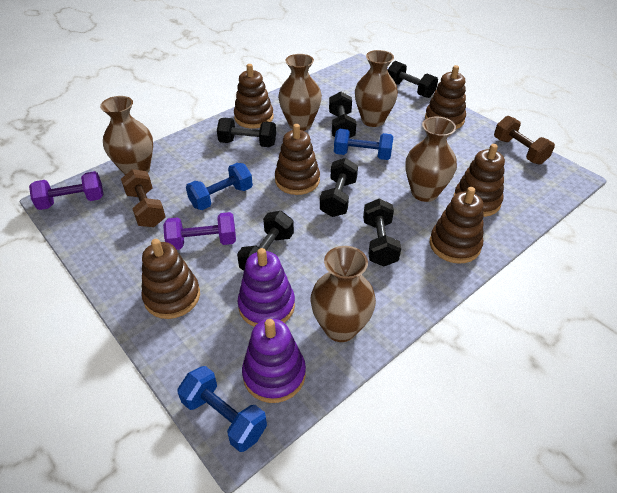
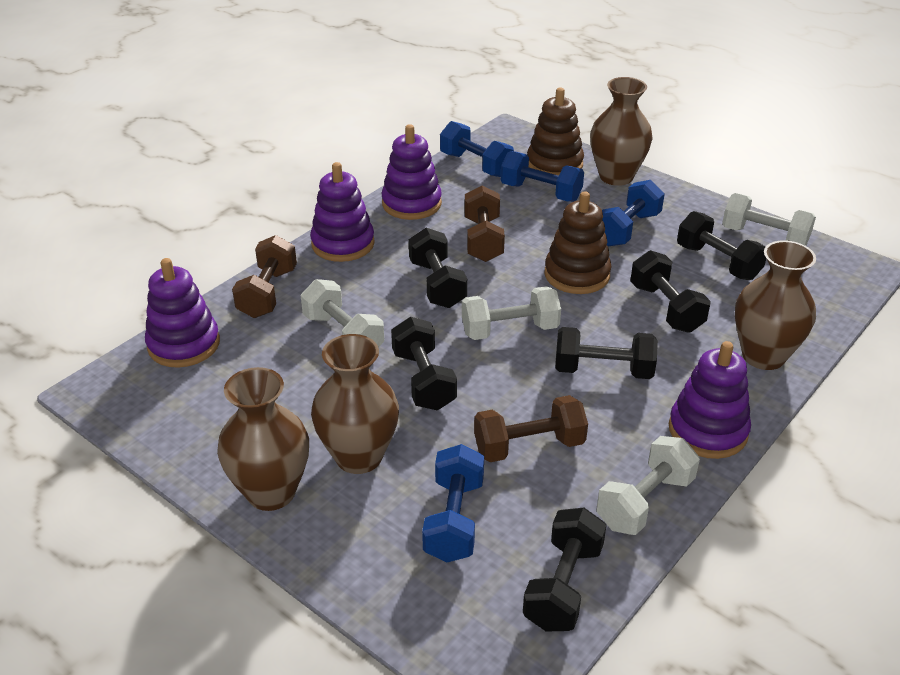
blue dumbbell: 3 -> 4
brown dumbbell: 2 -> 3
brown stacking toy: 6 -> 2
brown vase: 5 -> 4
purple dumbbell: 2 -> 0
purple stacking toy: 2 -> 4
white dumbbell: 0 -> 4

